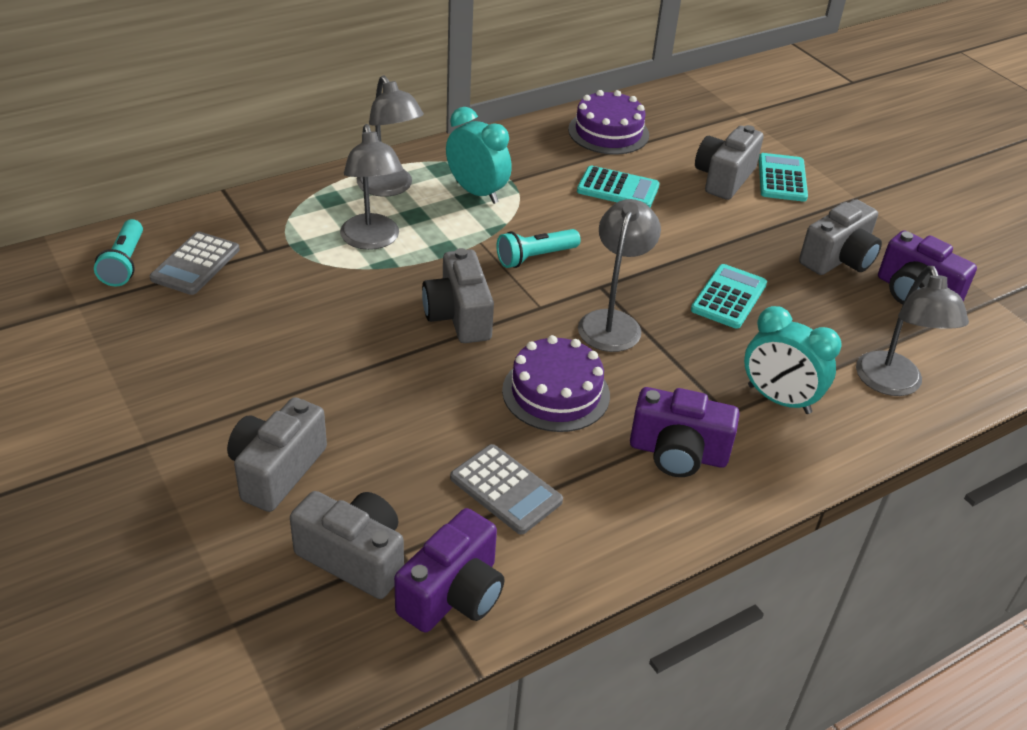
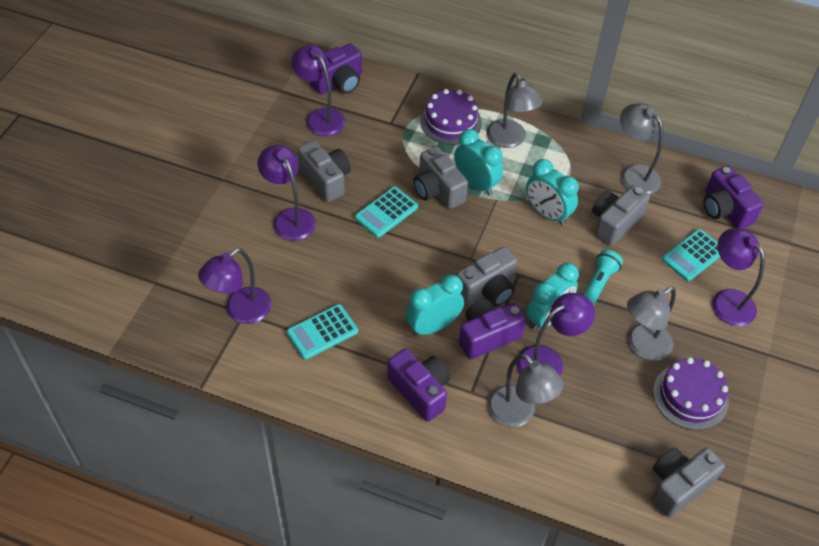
grey calculator: 2 -> 0
purple camera: 3 -> 4
purple lamp: 0 -> 5
turquoise clock: 2 -> 4
turquoise flashlight: 2 -> 1

